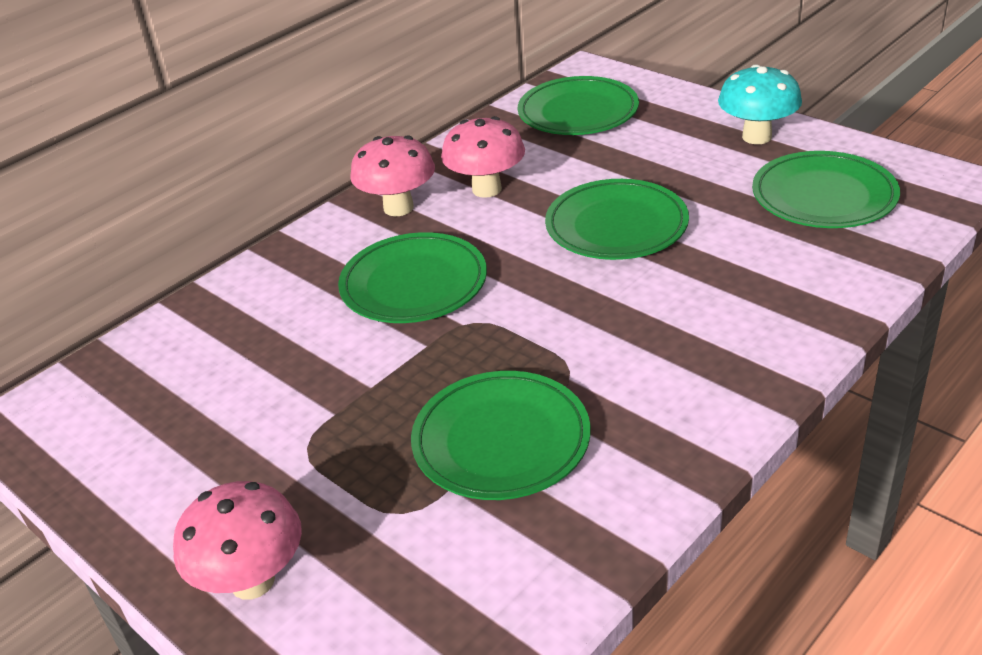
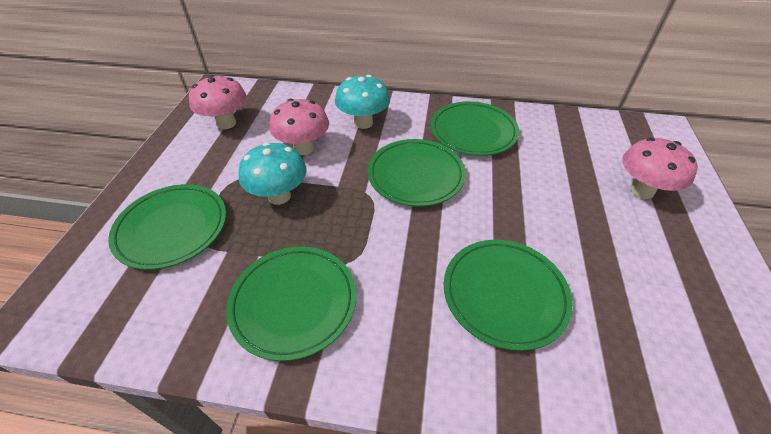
turquoise mushroom: 1 -> 2

